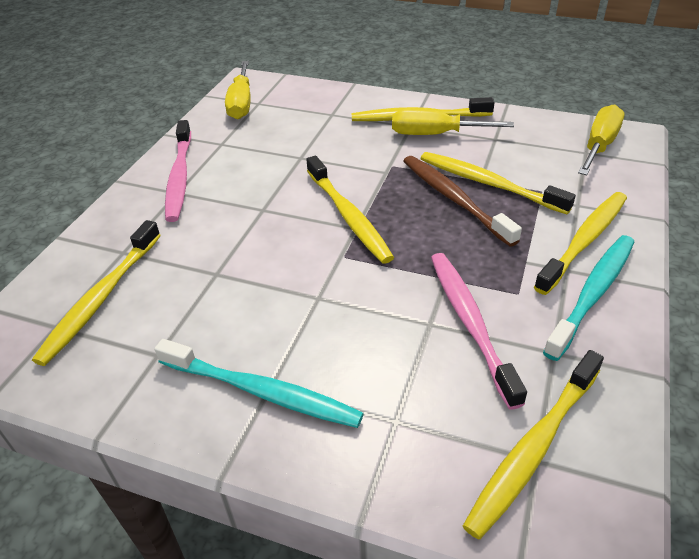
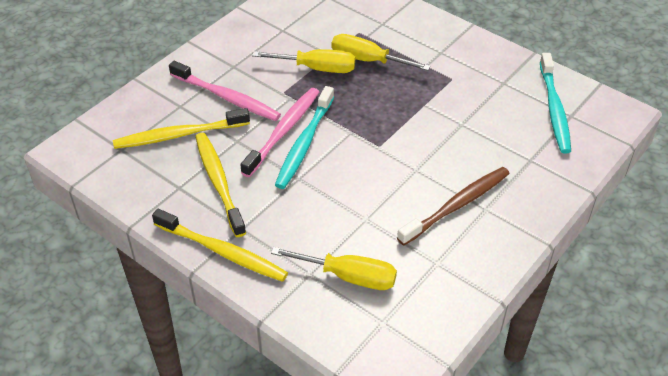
yellow toothbrush: 6 -> 3

